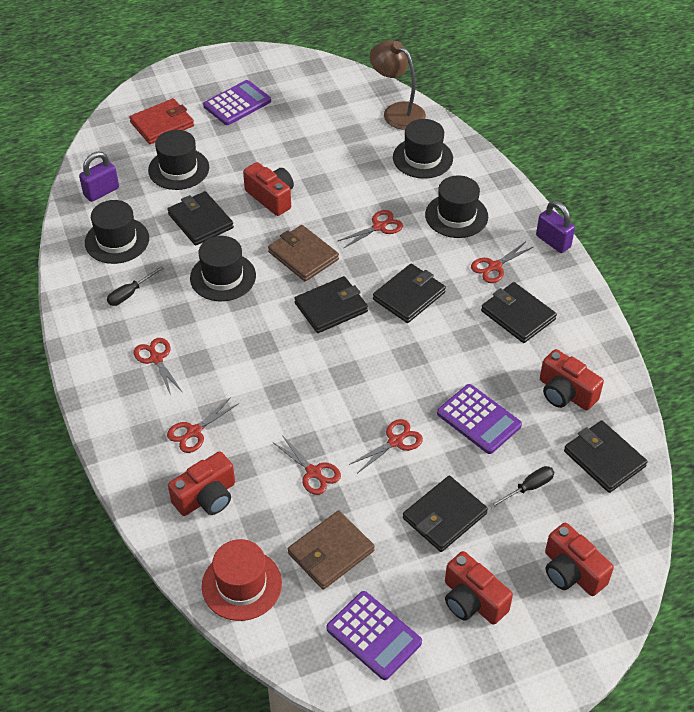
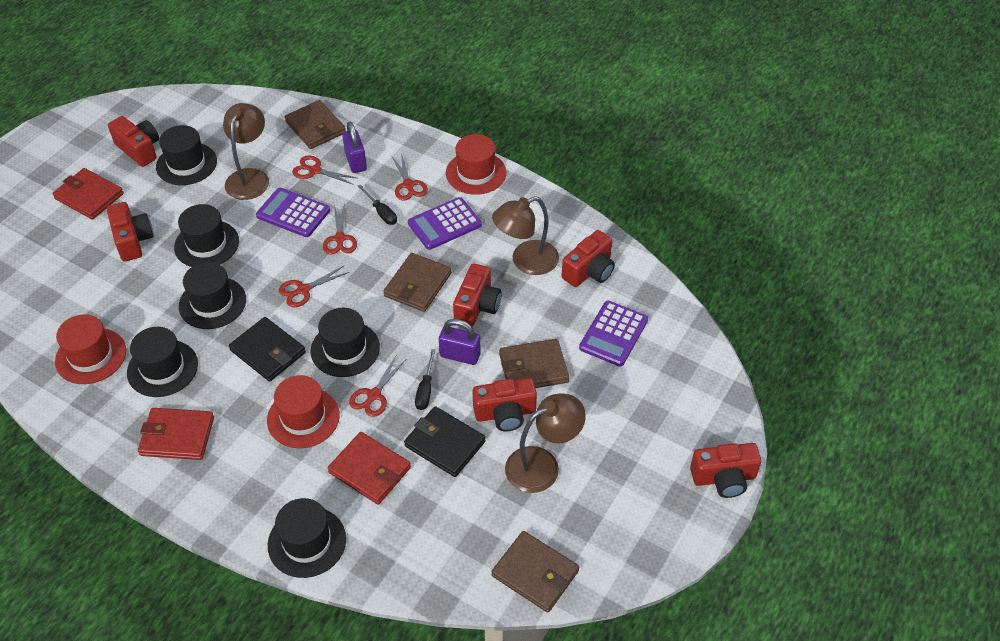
black hat: 5 -> 6
black wallet: 6 -> 2
brown lamp: 1 -> 3
brown wallet: 2 -> 4
red camera: 5 -> 6
red hat: 1 -> 3
red scissors: 6 -> 5
red wallet: 1 -> 3

